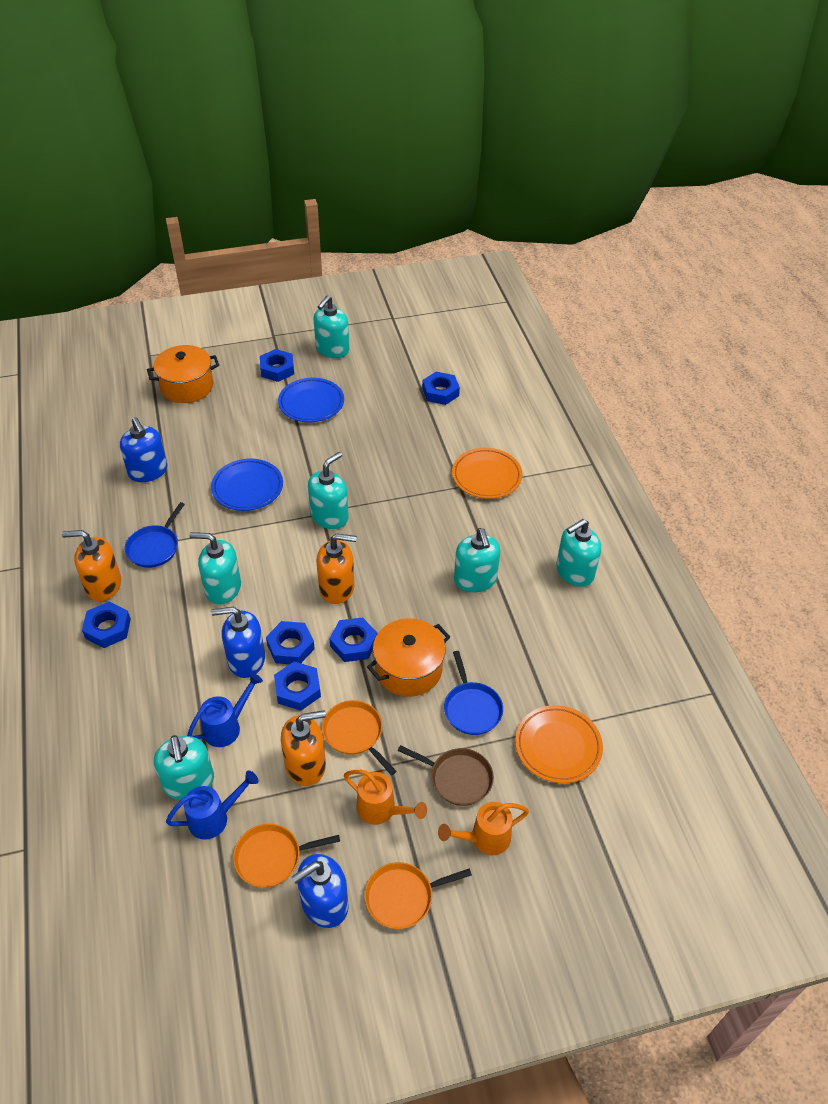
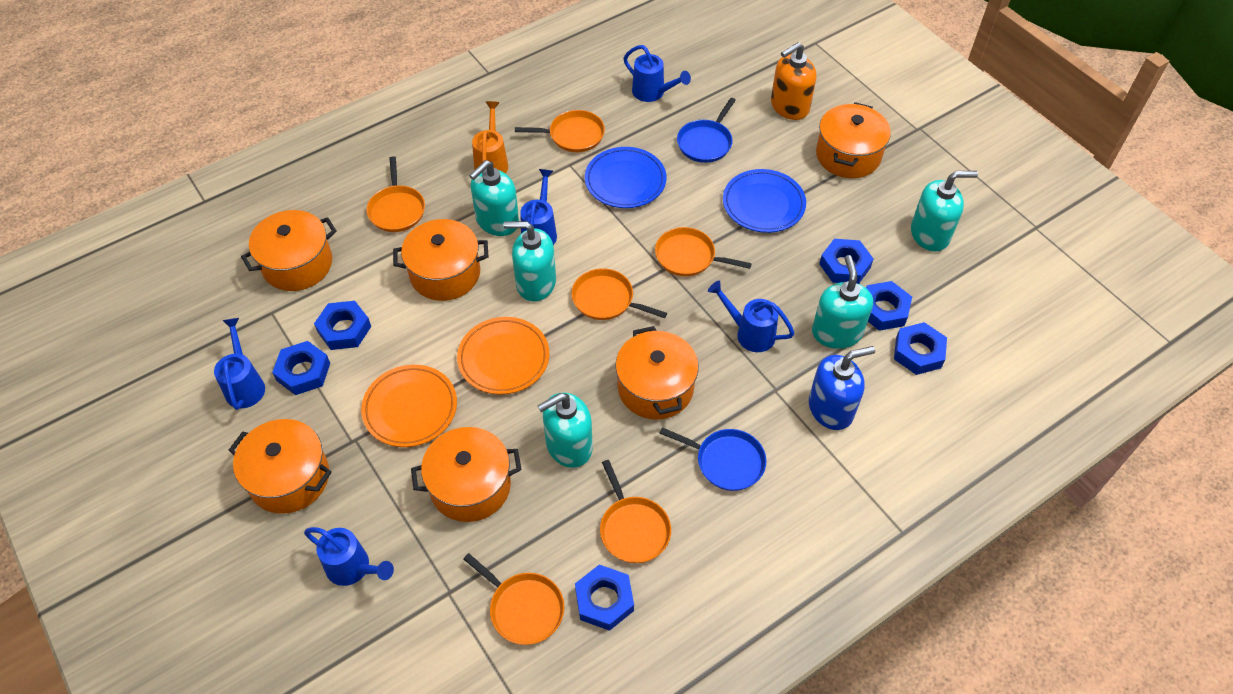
blue soap dispenser: 3 -> 1
blue watering can: 2 -> 5
brown pan: 1 -> 0
orange pan: 3 -> 6
orange pot: 2 -> 6
orange soap dispenser: 3 -> 1
orange watering can: 2 -> 1
turquoise soap dispenser: 6 -> 5

